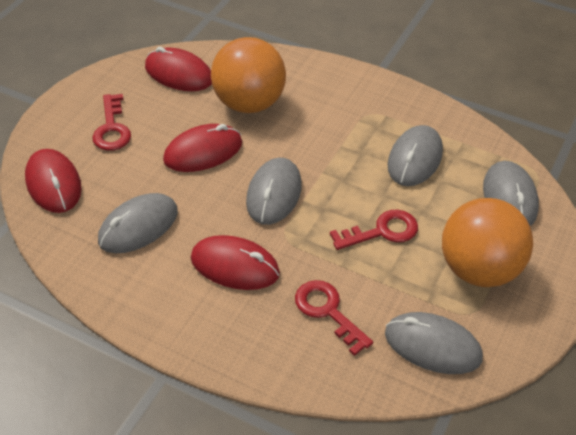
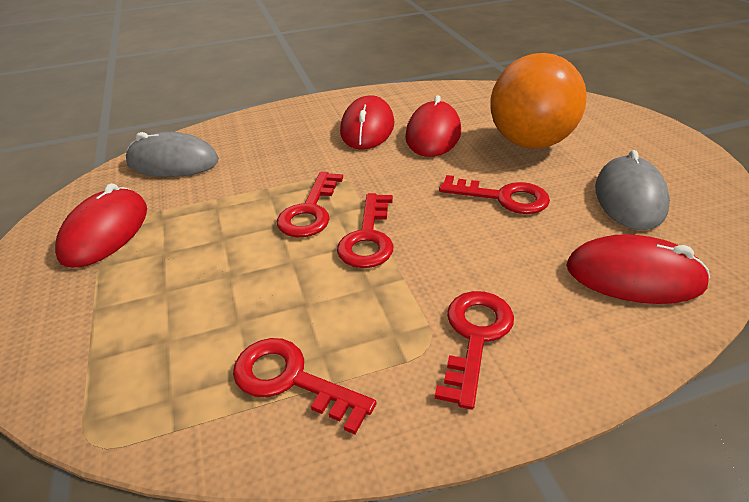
grey mouse: 5 -> 2
orange ball: 2 -> 1
red key: 3 -> 5

